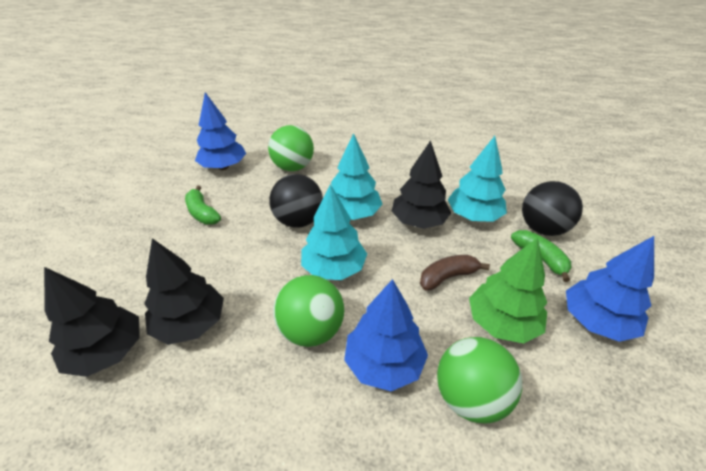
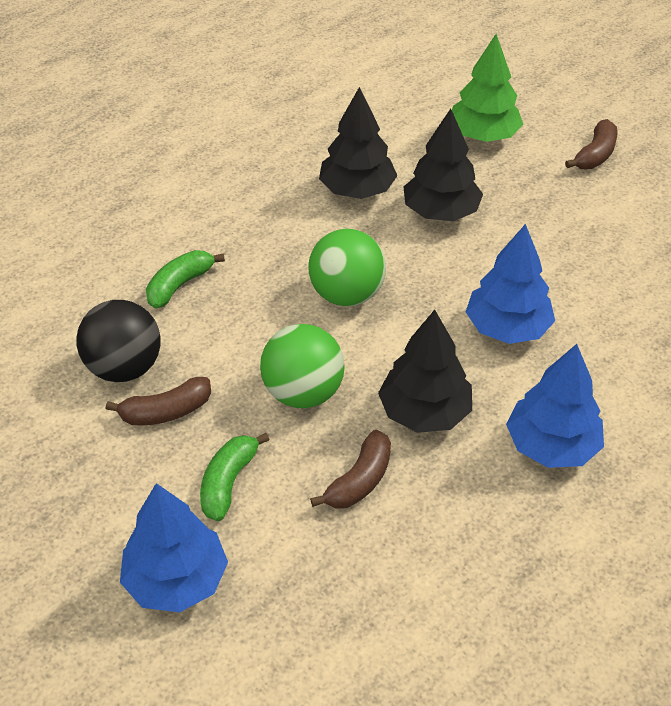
black ball: 2 -> 1
brown banana: 1 -> 3
green ball: 3 -> 2
turquoise tree: 3 -> 0

